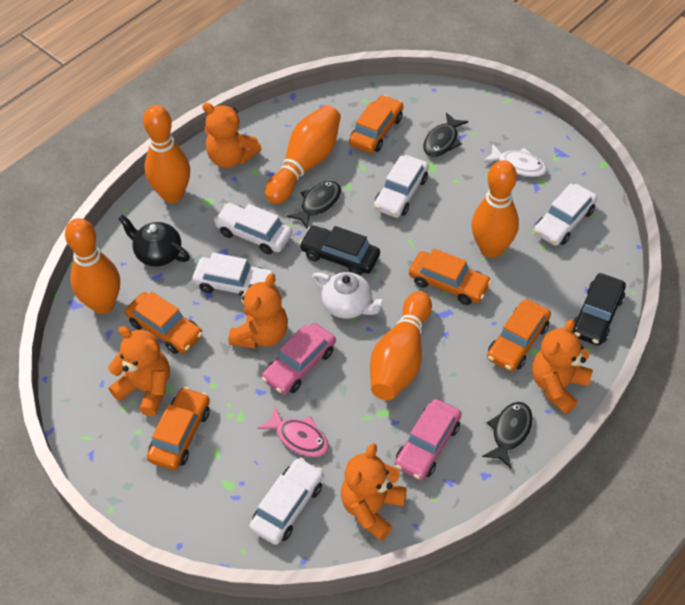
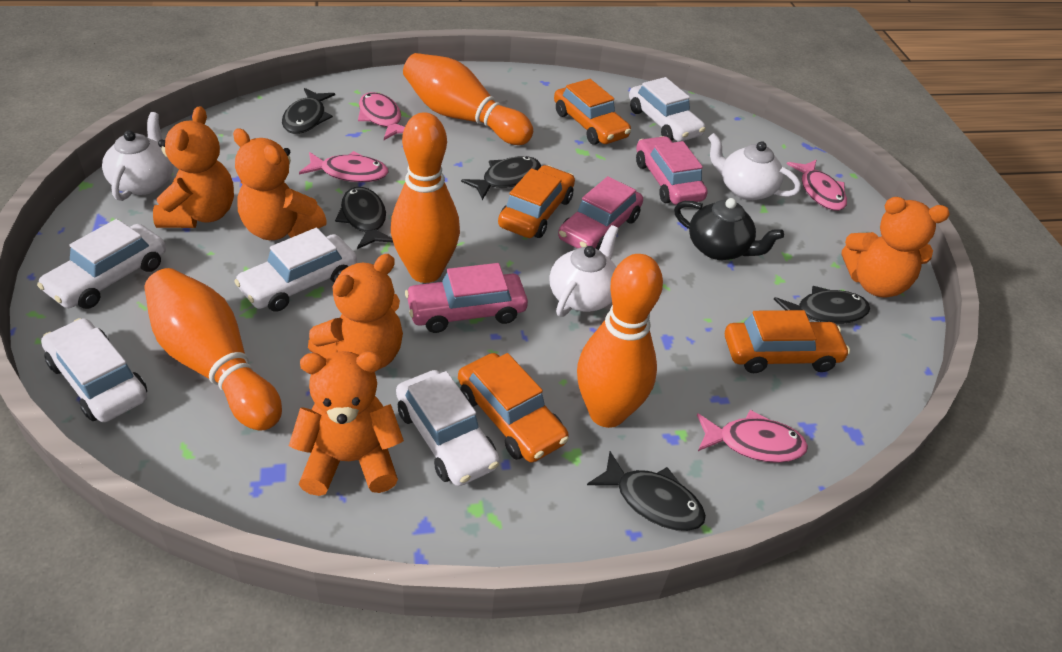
black car: 2 -> 0
black fish: 3 -> 5
orange bowling pin: 5 -> 4
orange car: 5 -> 4
pink car: 2 -> 3
pink fish: 1 -> 4
white fish: 1 -> 0
white teapot: 1 -> 3

